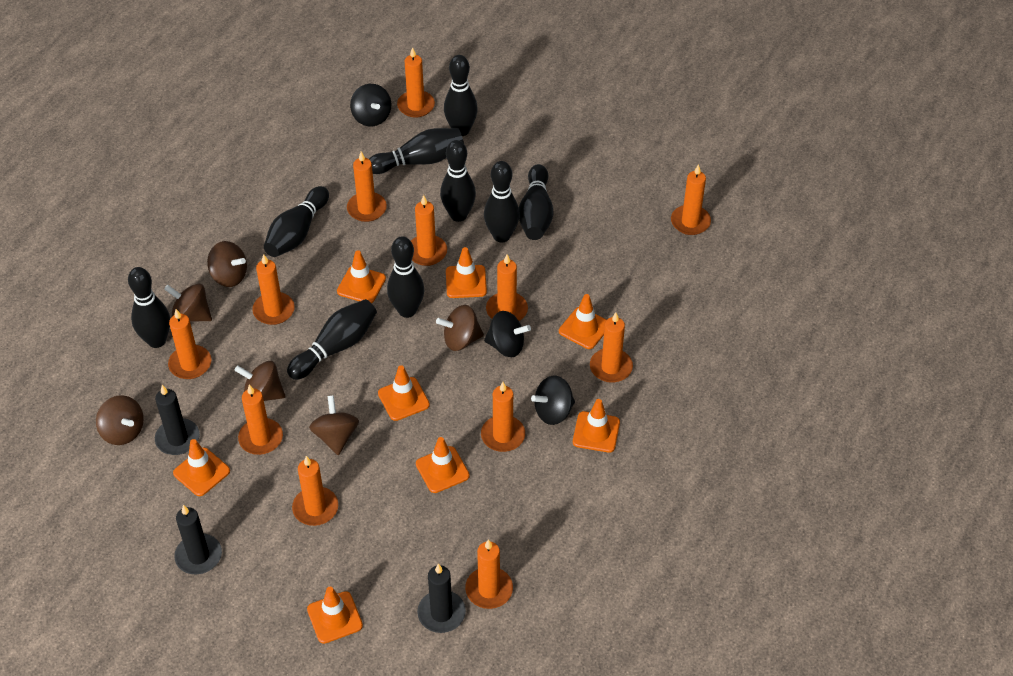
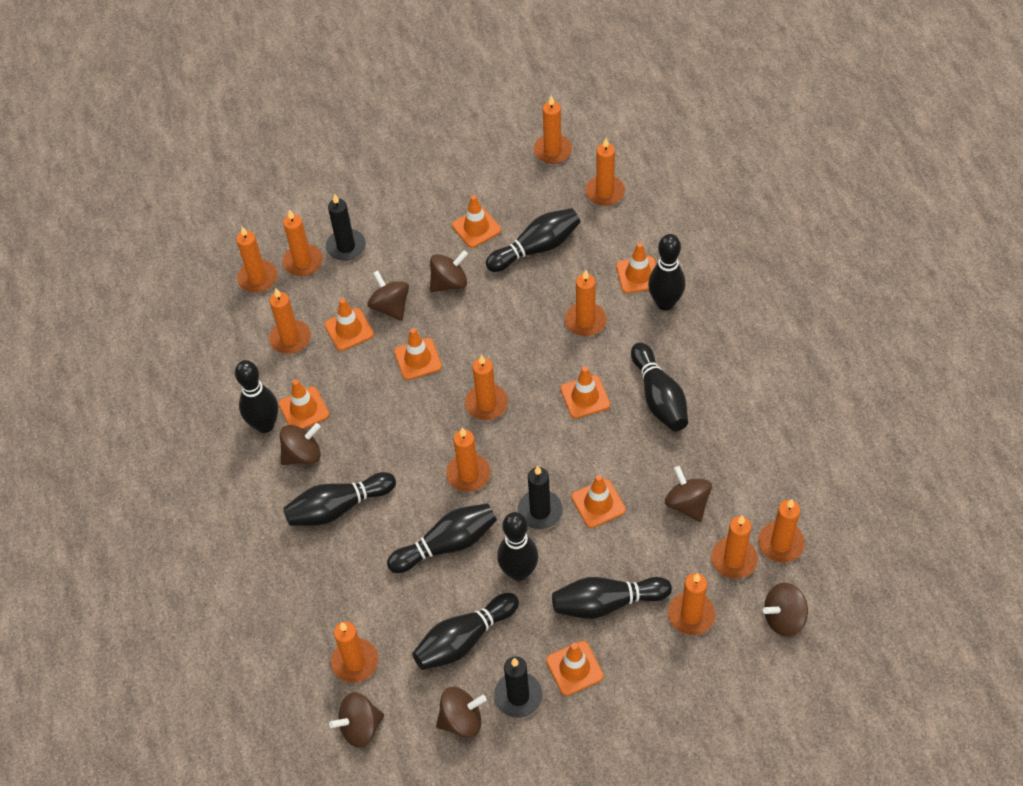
black spinning top: 3 -> 0
brown spinning top: 6 -> 7

